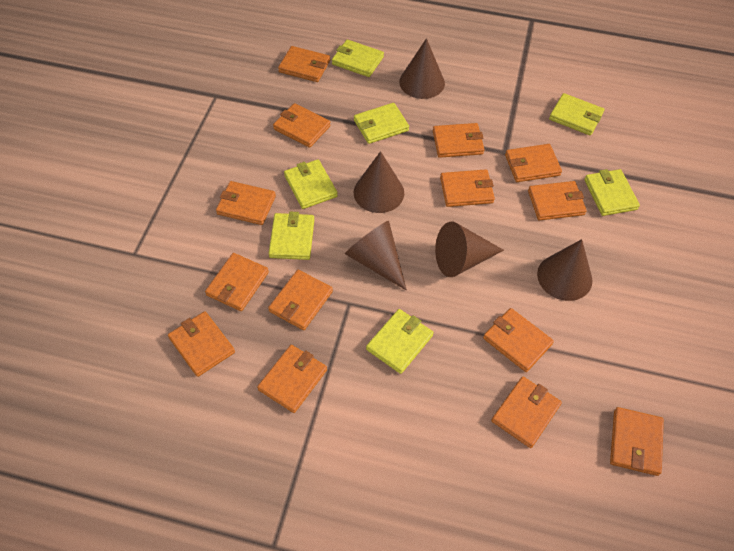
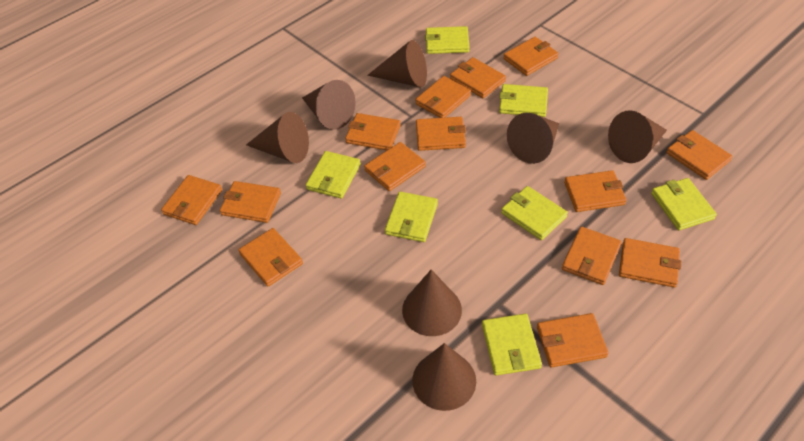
brown cone: 5 -> 7

